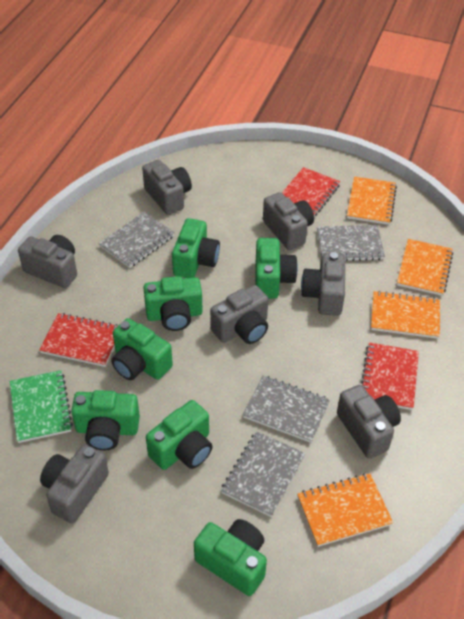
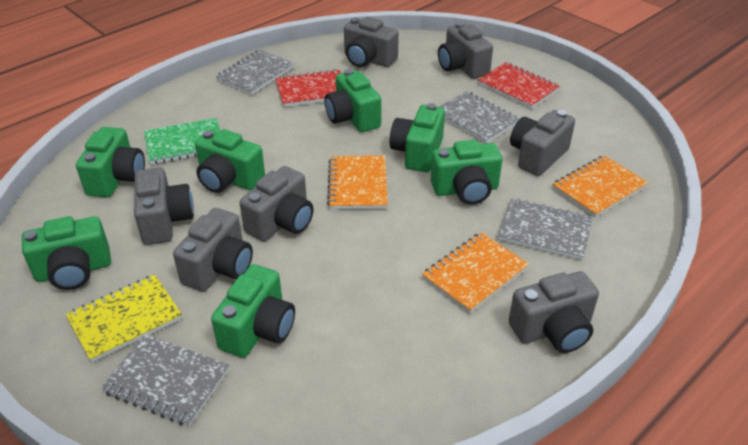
orange notebook: 4 -> 3
red notebook: 3 -> 2
yellow notebook: 0 -> 1

